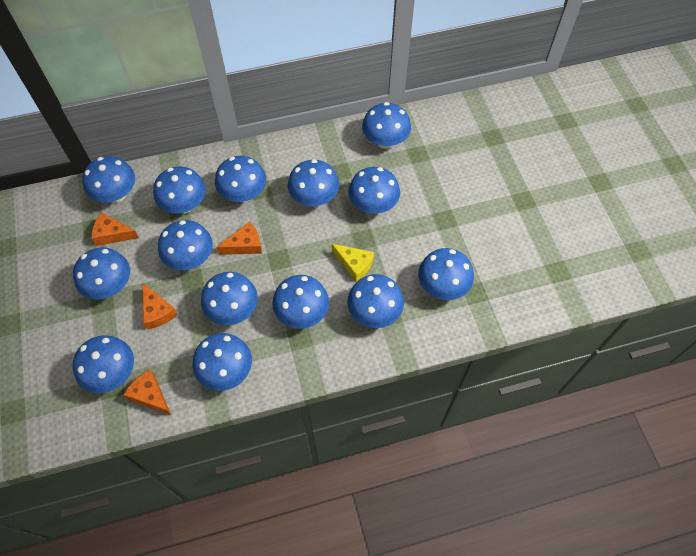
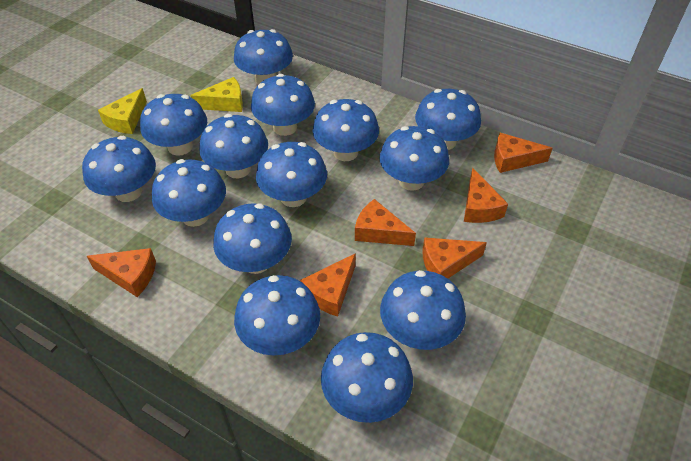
orange cheese: 4 -> 6
yellow cheese: 1 -> 2

